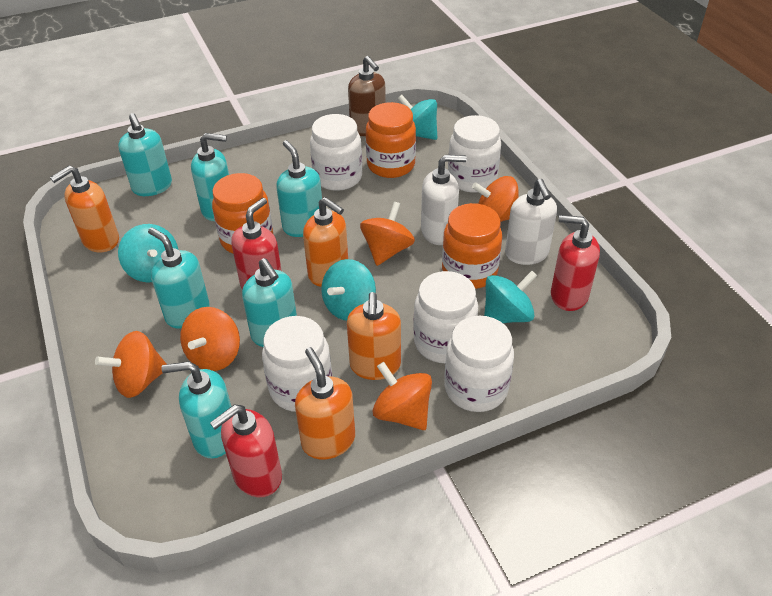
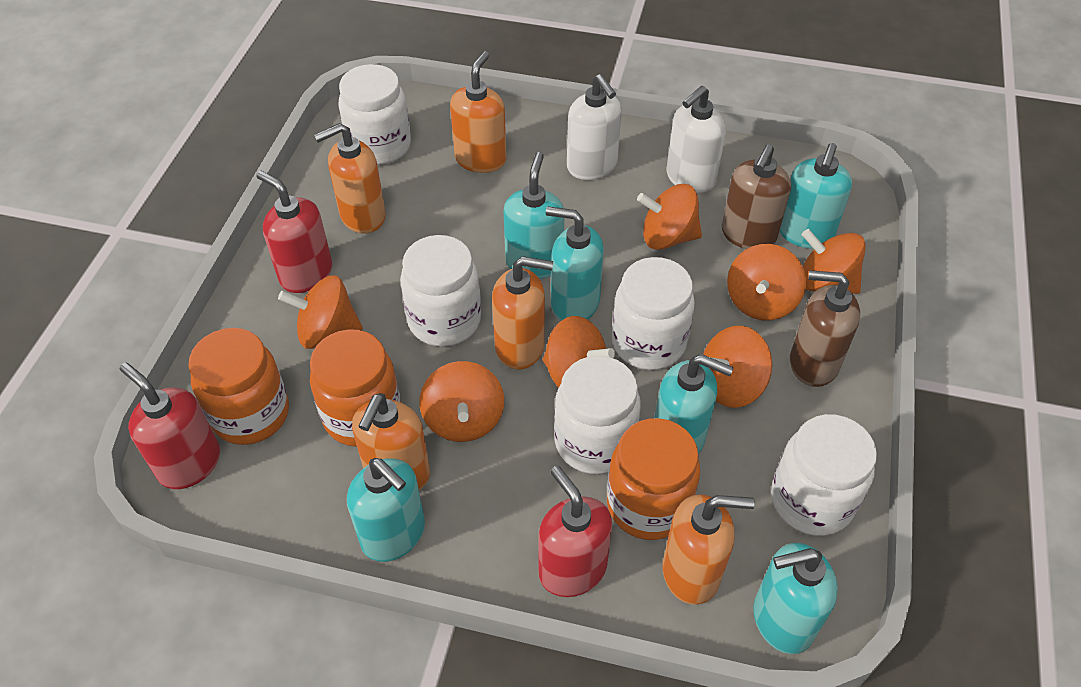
brown soap dispenser: 1 -> 2
orange soap dispenser: 4 -> 5
orange spinning top: 5 -> 7
turquoise spinning top: 4 -> 0

